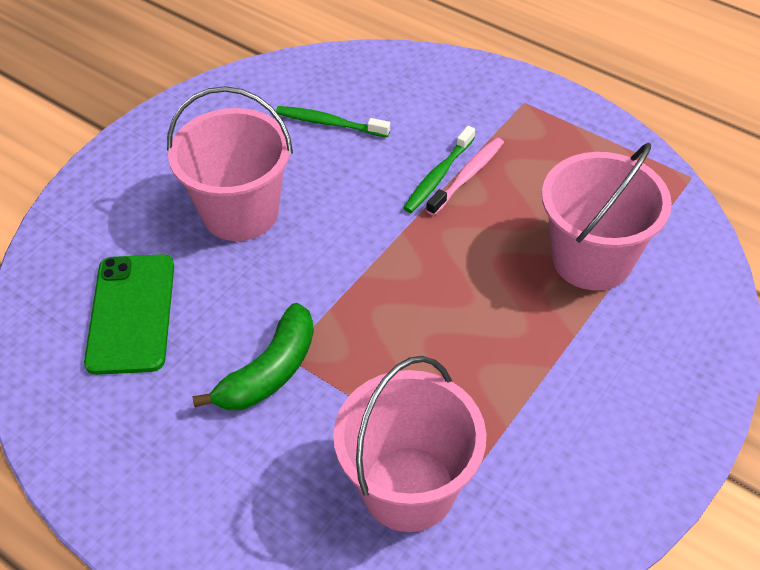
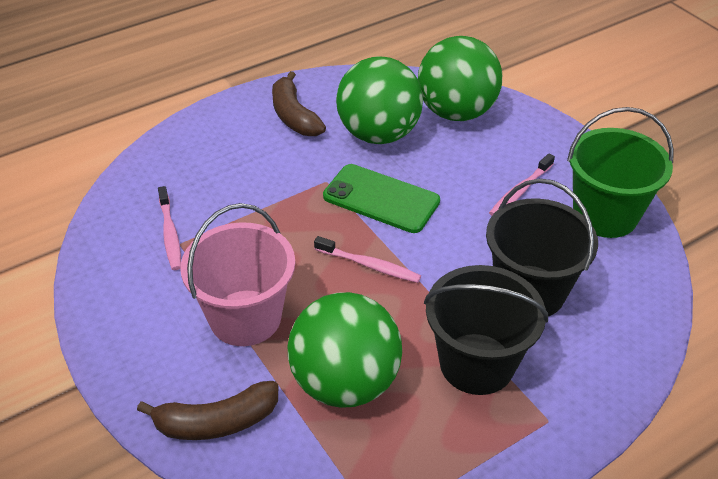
black bucket: 0 -> 2
brown banana: 0 -> 2
green ball: 0 -> 3
green banana: 1 -> 0
green bucket: 0 -> 1
green toothbrush: 2 -> 0
pink bucket: 3 -> 1
pink toothbrush: 1 -> 3

